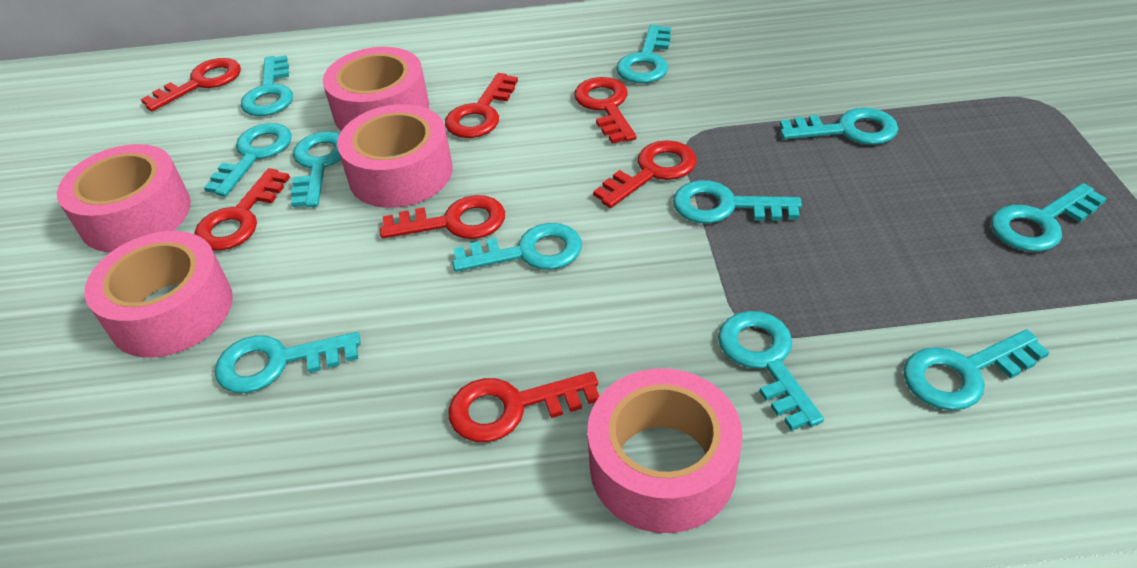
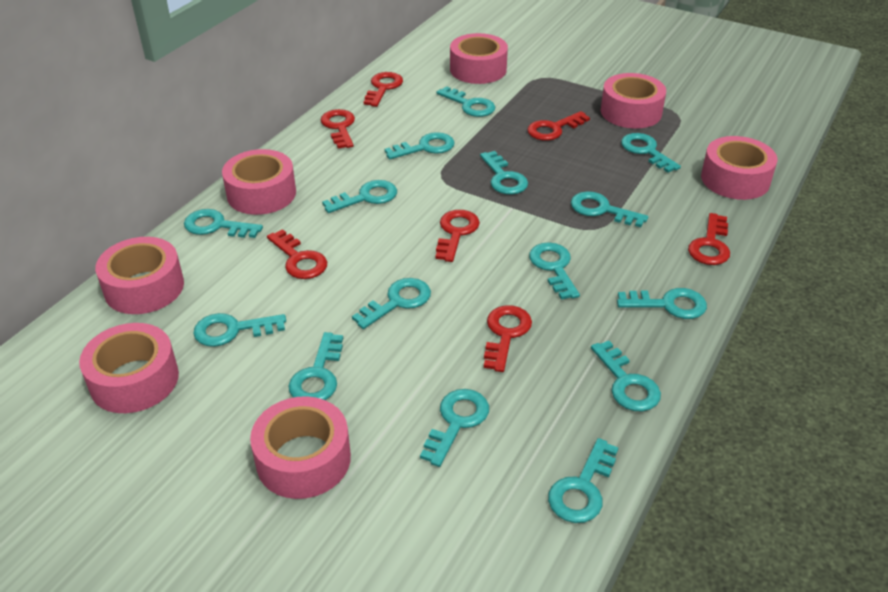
pink tape: 5 -> 7
turquoise key: 11 -> 15

